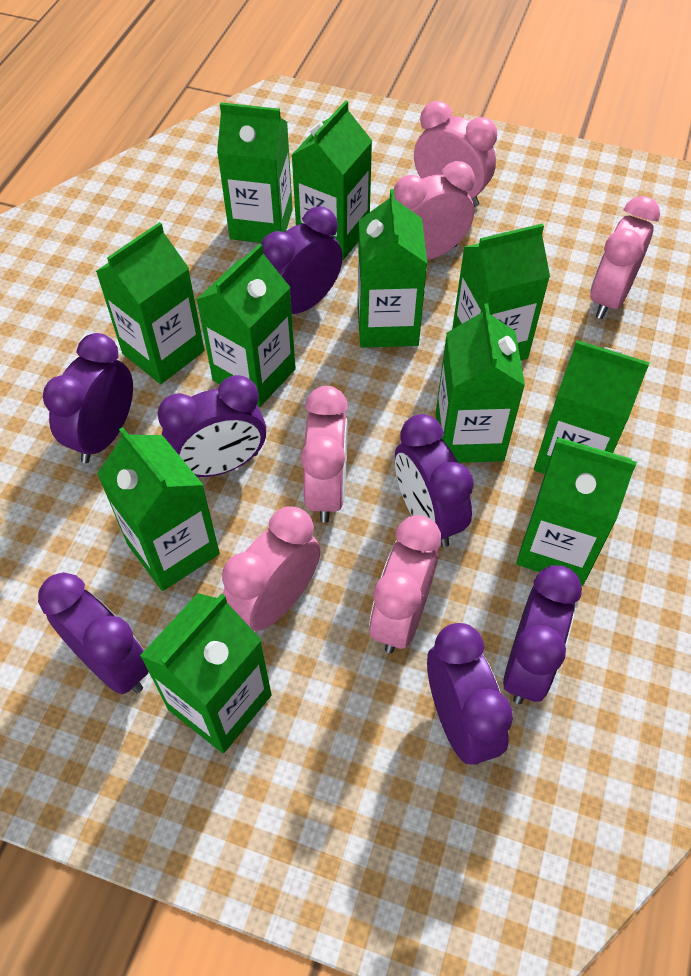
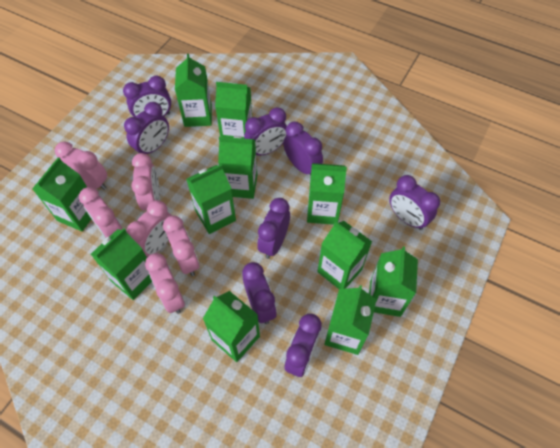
purple clock: 7 -> 8

